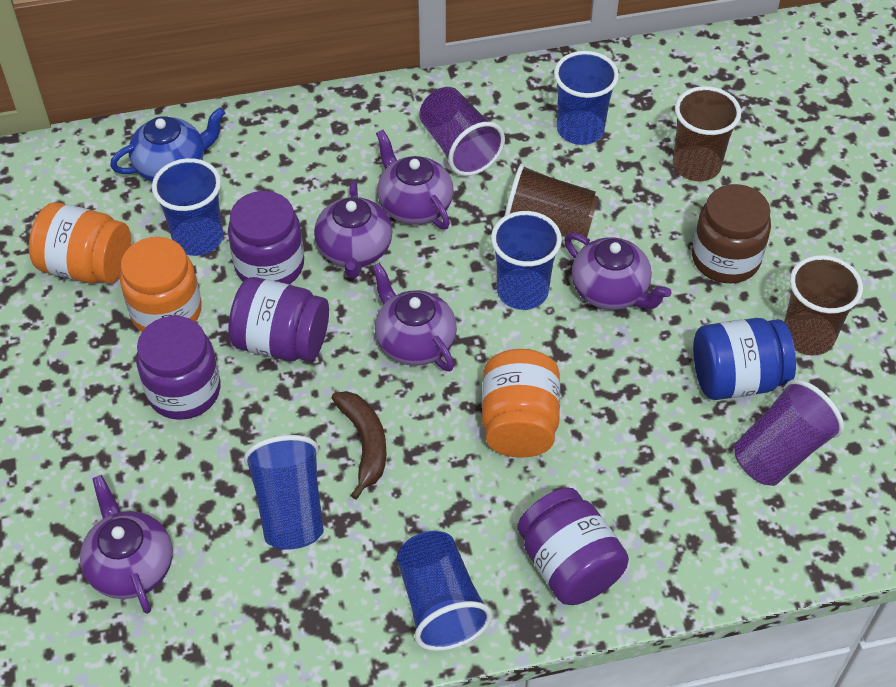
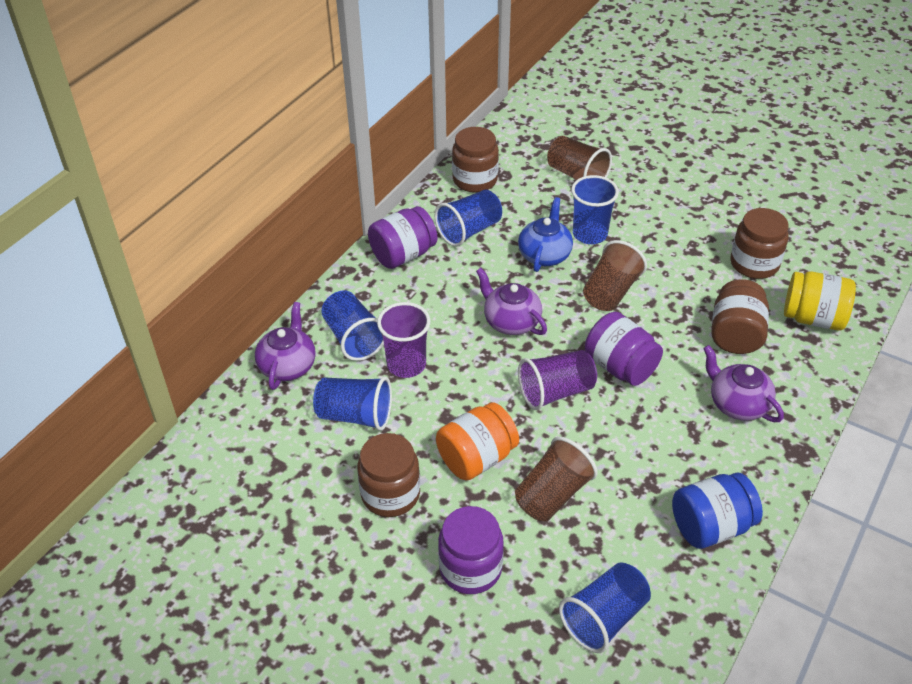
brown banana: 1 -> 0
brown jar: 1 -> 4
orange jar: 3 -> 1
purple jar: 4 -> 3
purple teapot: 5 -> 3
yellow jar: 0 -> 1

